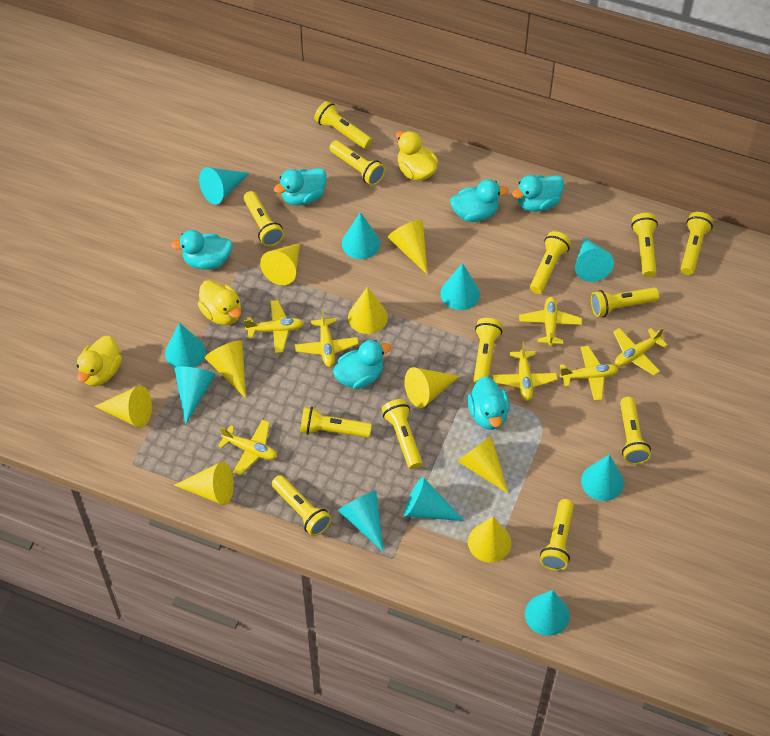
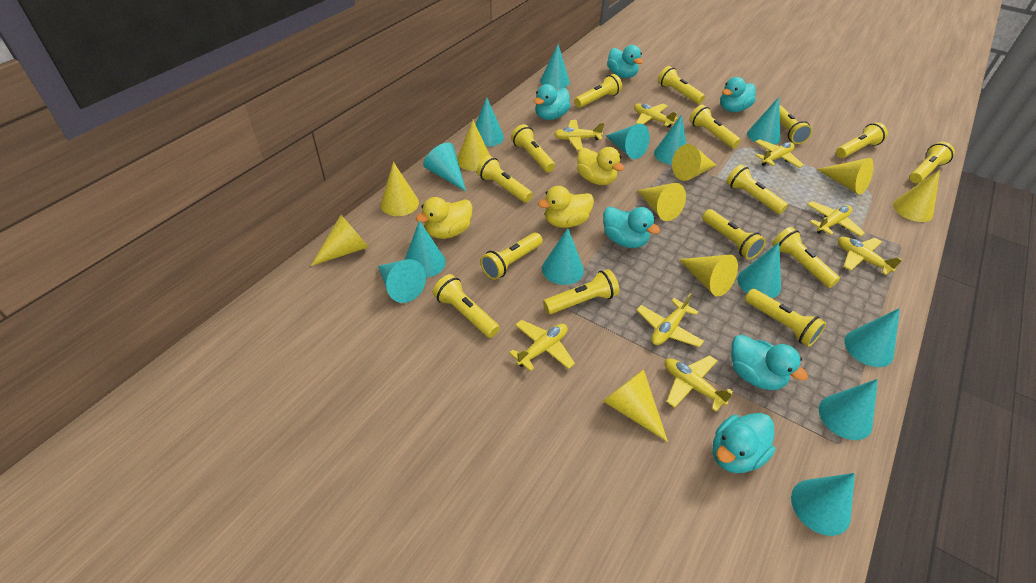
turquoise cone: 10 -> 13
yellow flashlight: 13 -> 15
yellow plane: 7 -> 8

